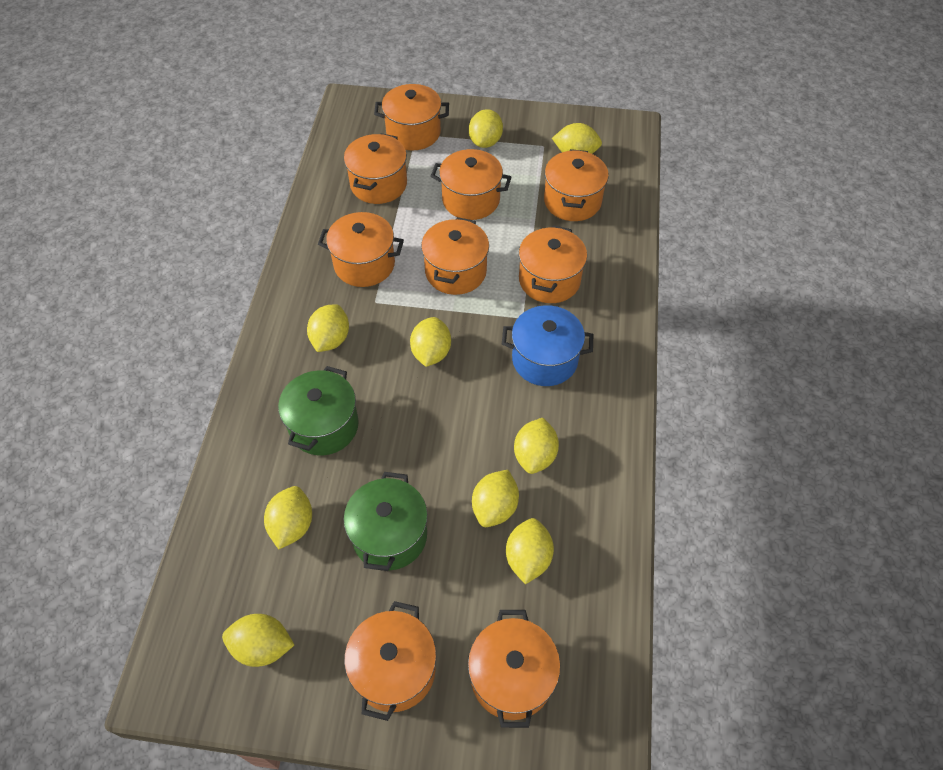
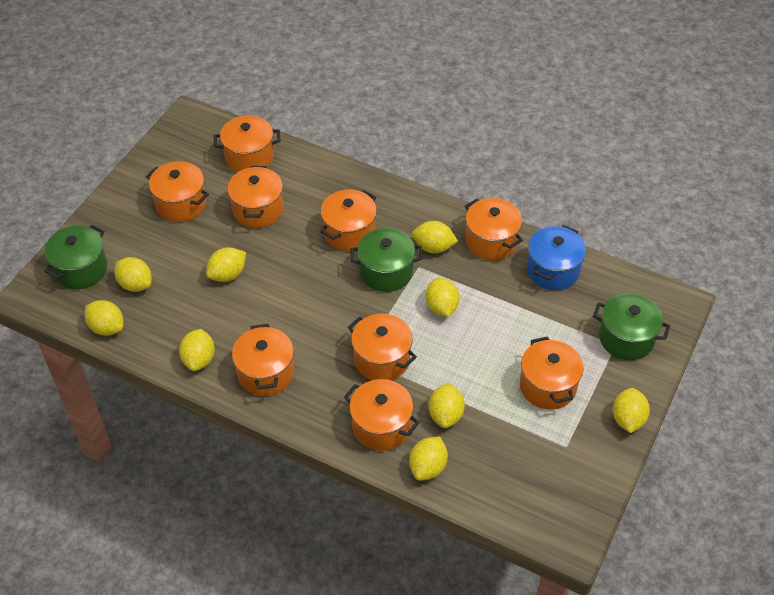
green pot: 2 -> 3

